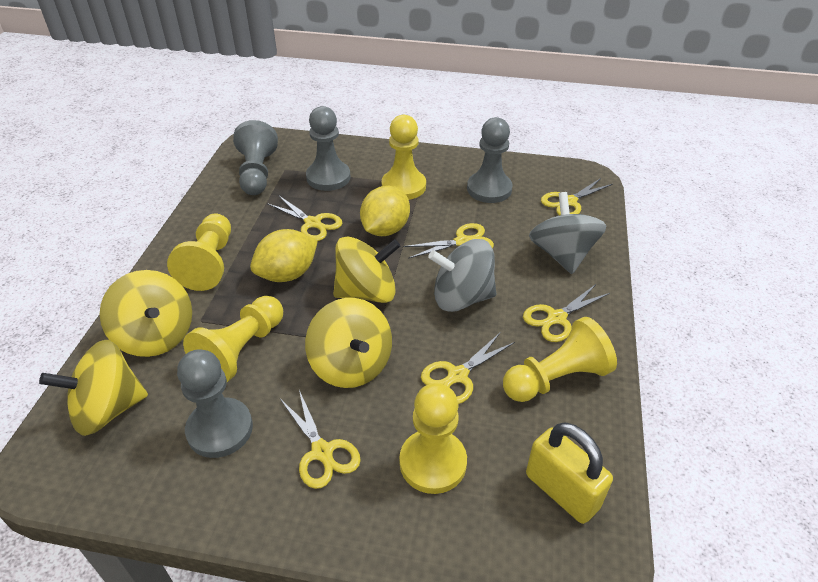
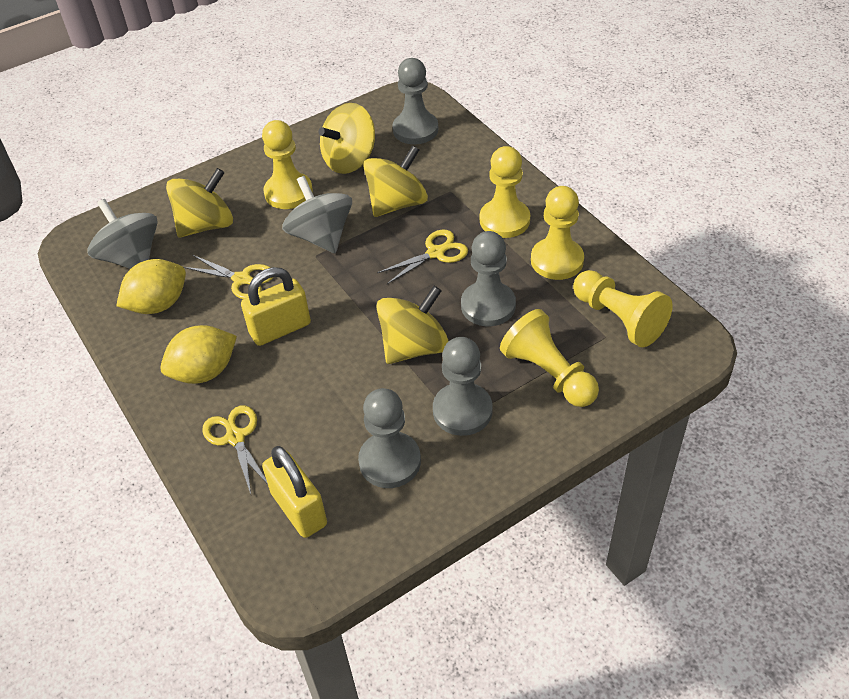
yellow padlock: 1 -> 2
yellow scissors: 6 -> 3

